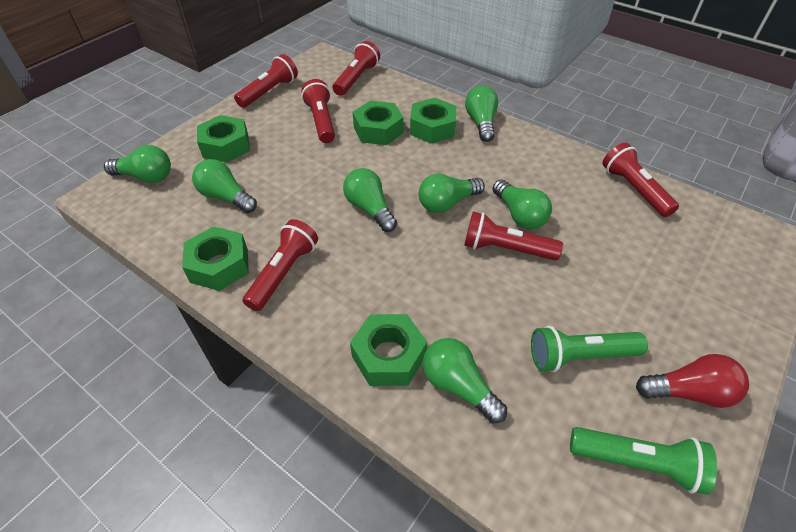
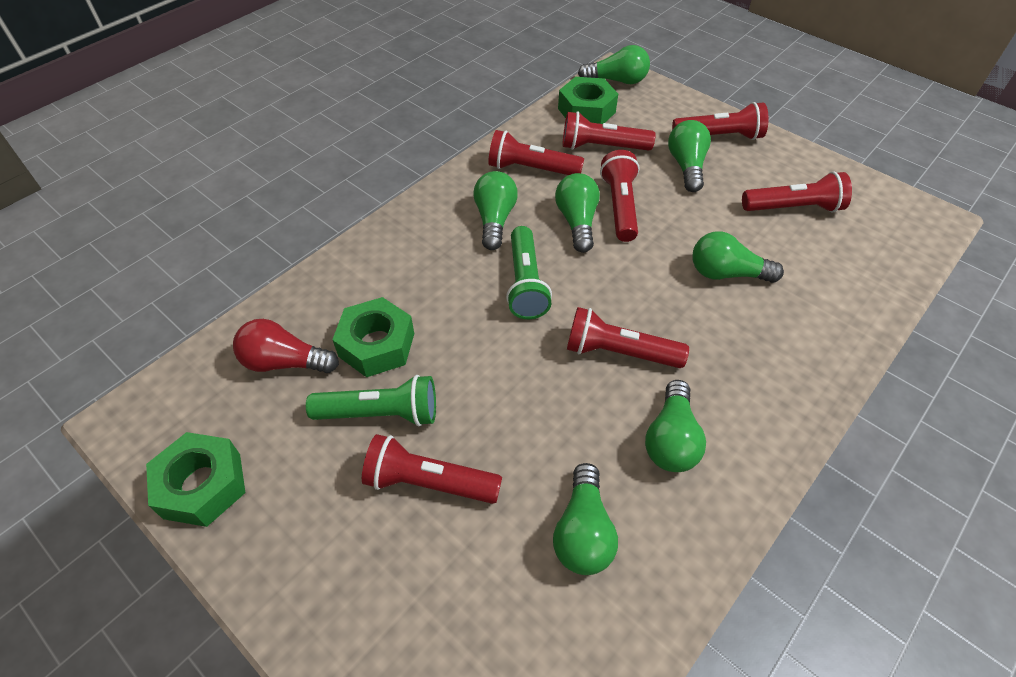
green nut: 5 -> 3
red flashlight: 6 -> 7

